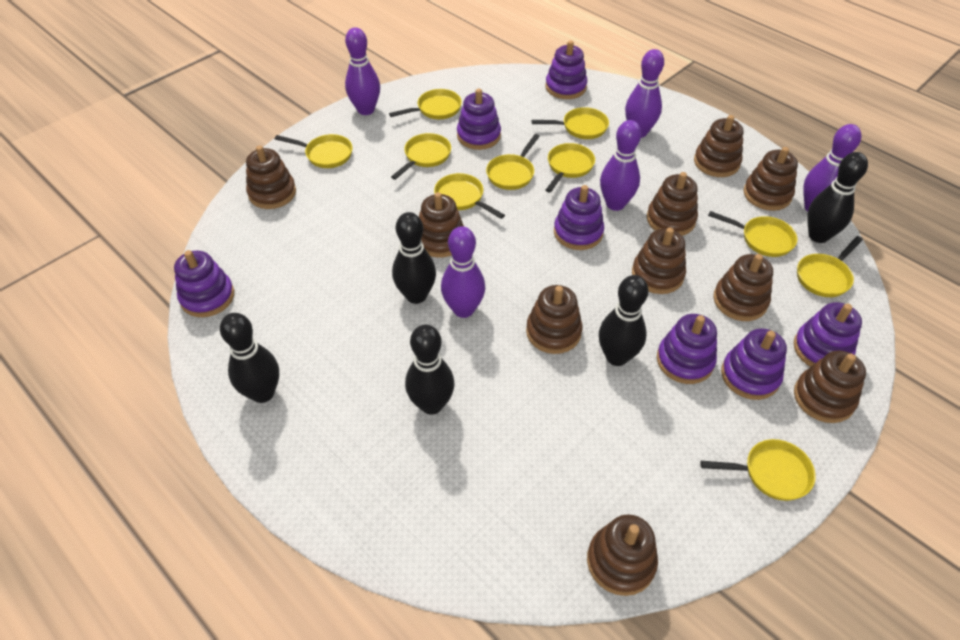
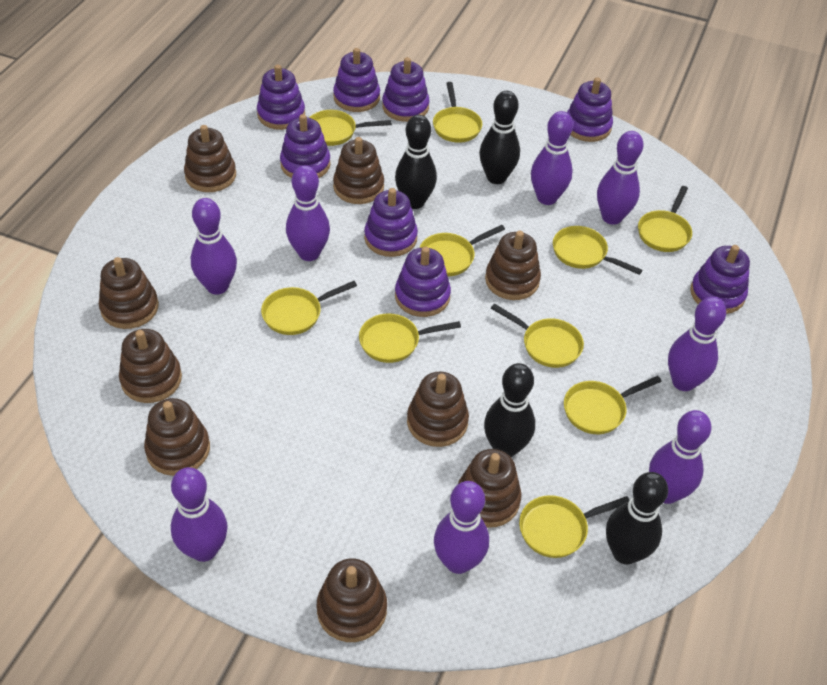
black bowling pin: 5 -> 4
brown stacking toy: 10 -> 9
purple bowling pin: 5 -> 8
purple stacking toy: 7 -> 8

